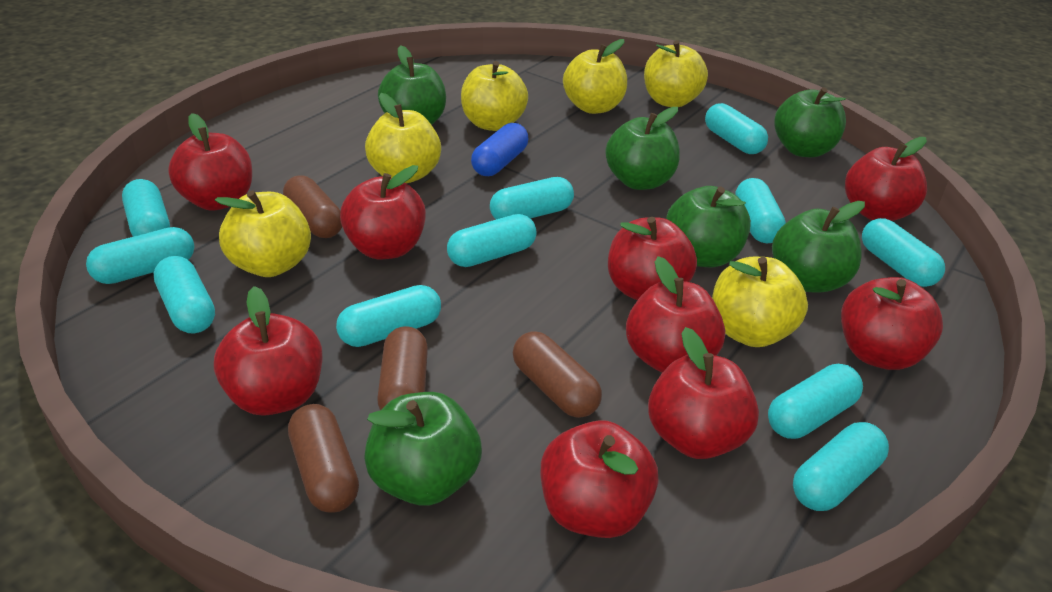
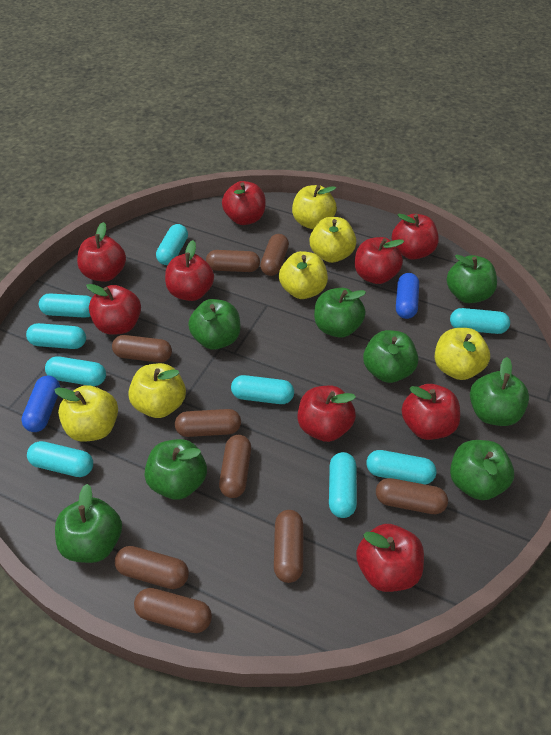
blue capsule: 1 -> 2
brown capsule: 4 -> 9
green apple: 6 -> 8
turquoise capsule: 11 -> 9

